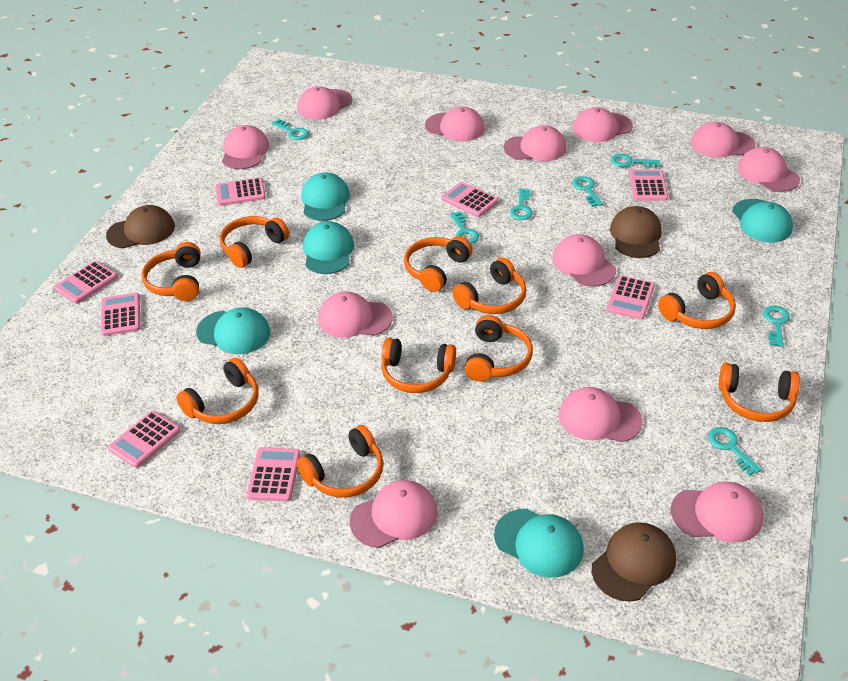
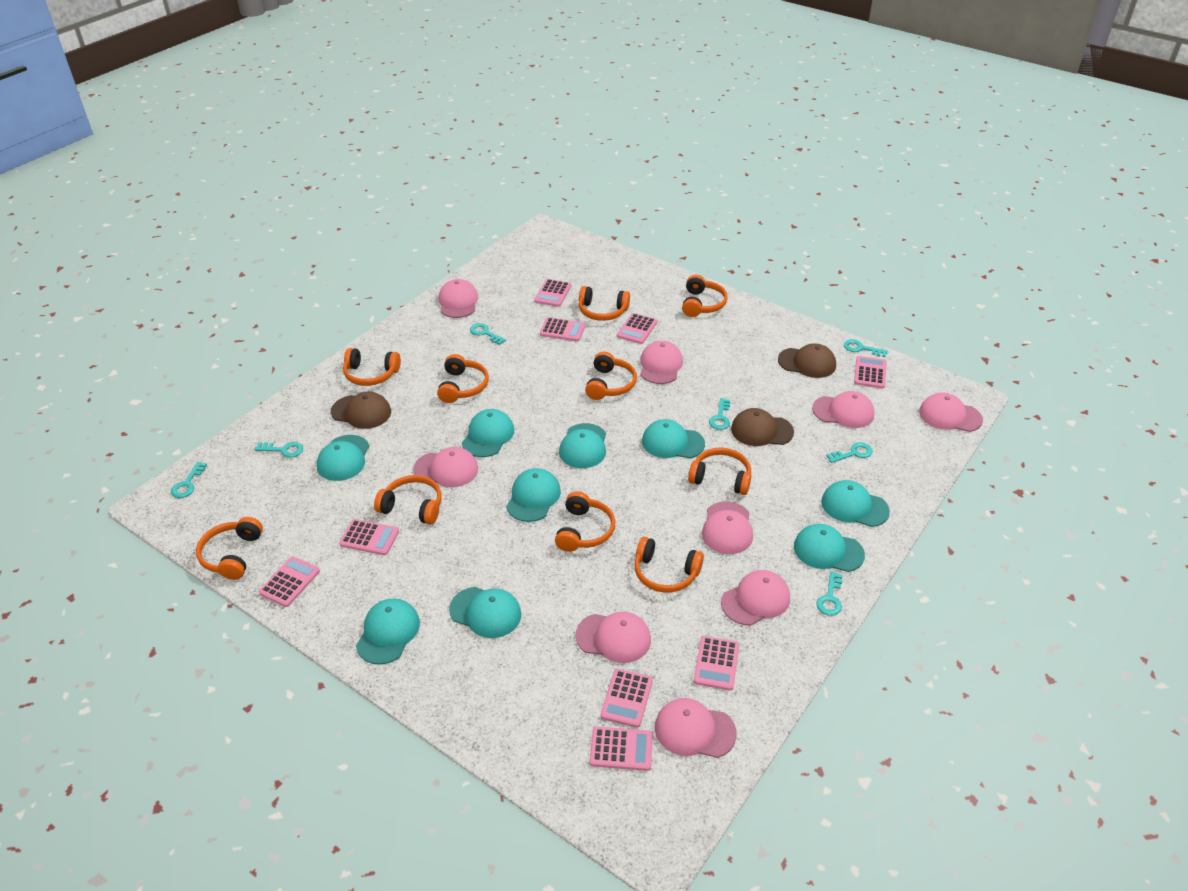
pink calculator: 8 -> 9
pink cap: 12 -> 9
turquoise cap: 5 -> 9

